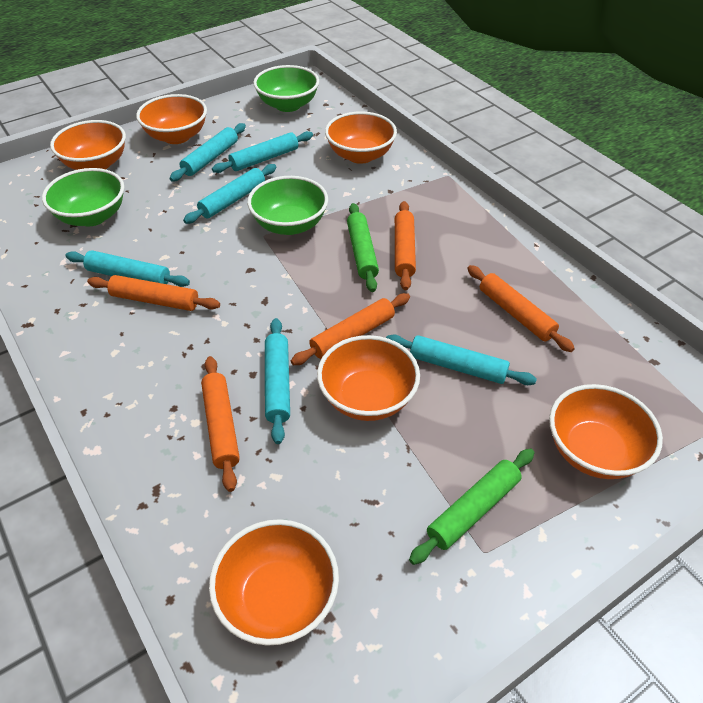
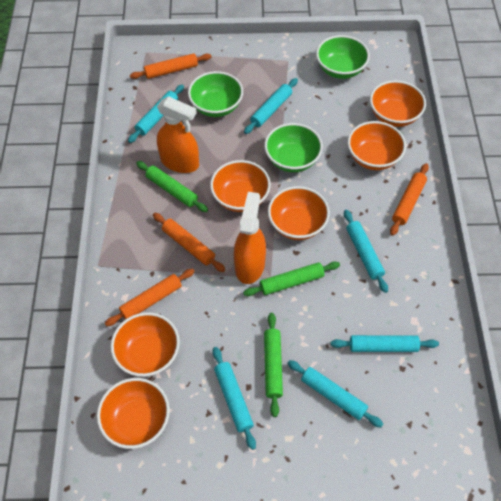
green rolling pin: 2 -> 3
orange rolling pin: 5 -> 4
orange spray bottle: 0 -> 2

